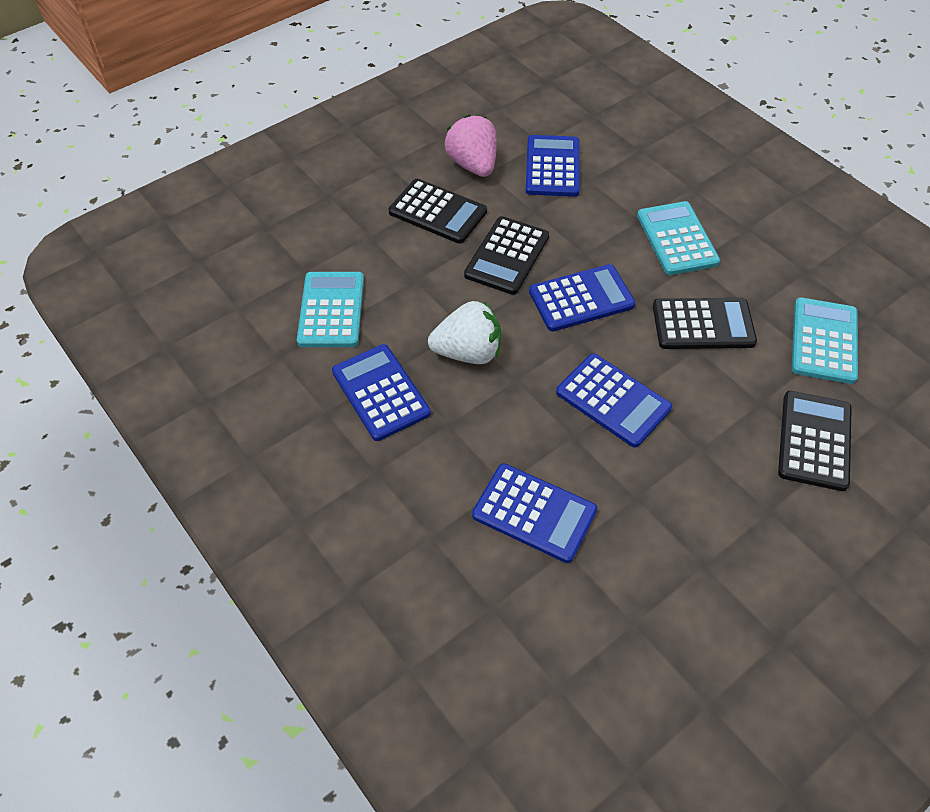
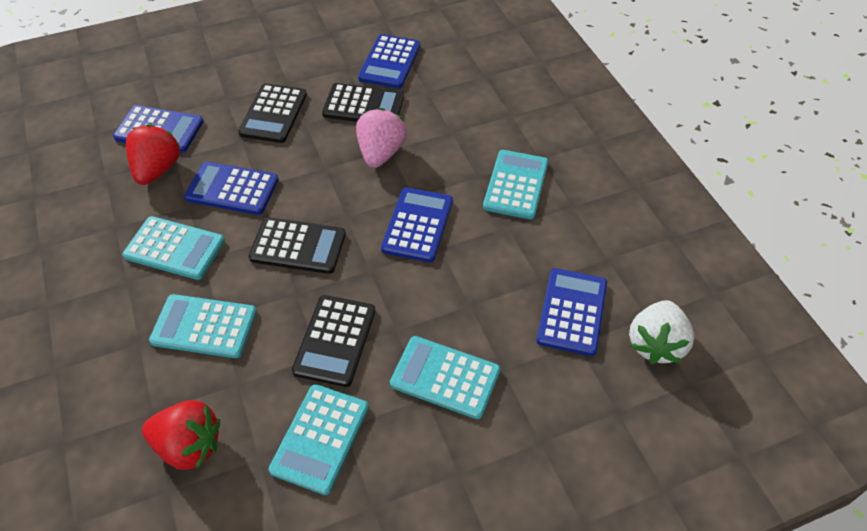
red strawberry: 0 -> 2
turquoise calculator: 3 -> 5

